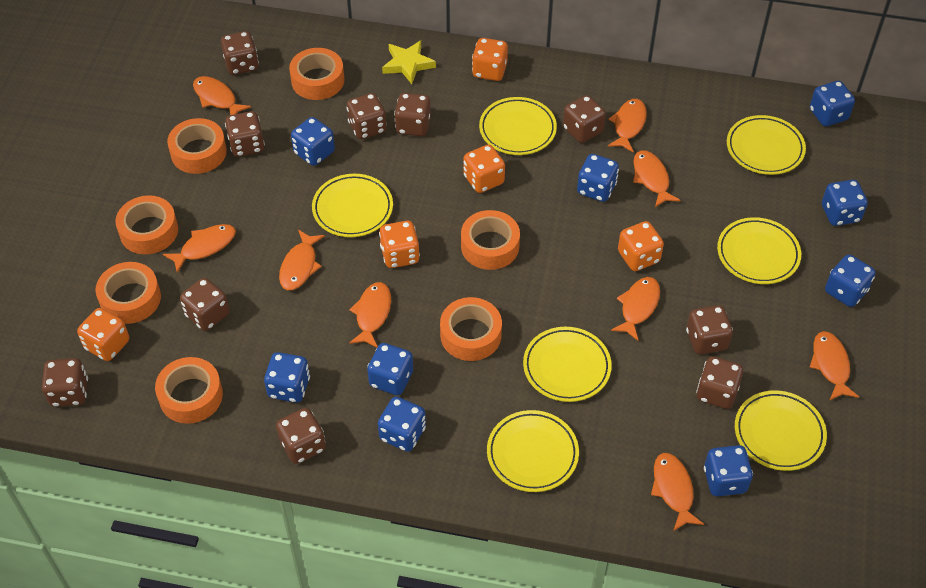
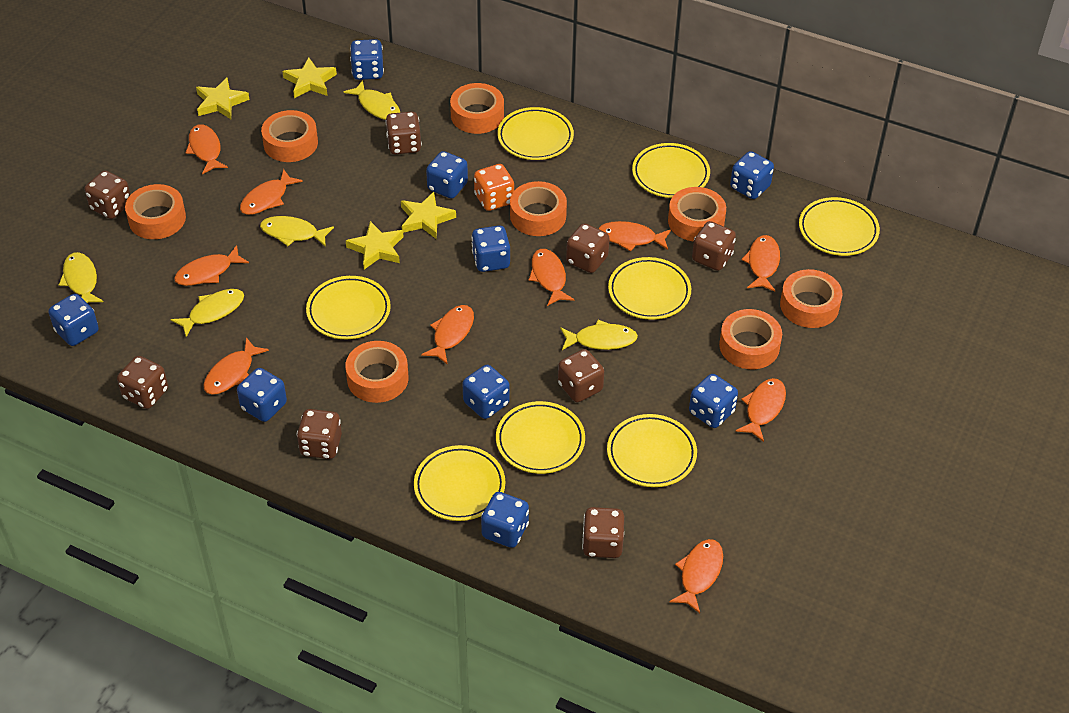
brown dice: 10 -> 8
orange dice: 5 -> 1
orange fish: 9 -> 10
orange tape: 7 -> 8
yellow fish: 0 -> 5
yellow plate: 7 -> 8
yellow star: 1 -> 4

